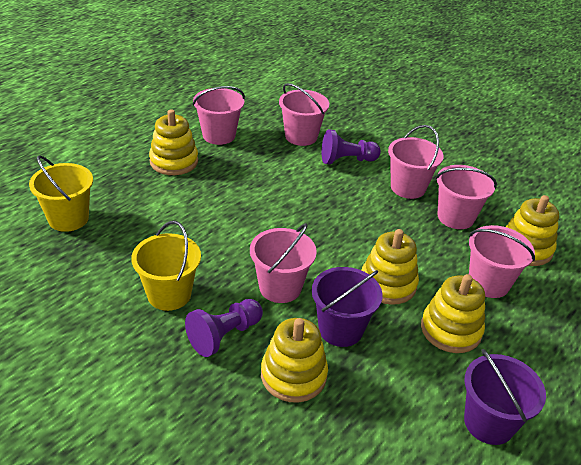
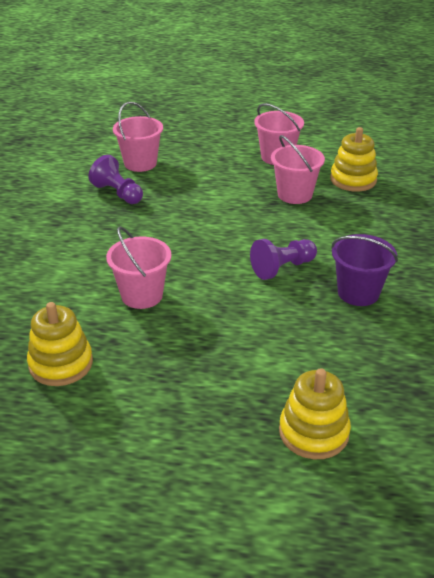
pink bucket: 6 -> 4
purple bucket: 2 -> 1
yellow bucket: 2 -> 0
yellow stacking toy: 5 -> 3

